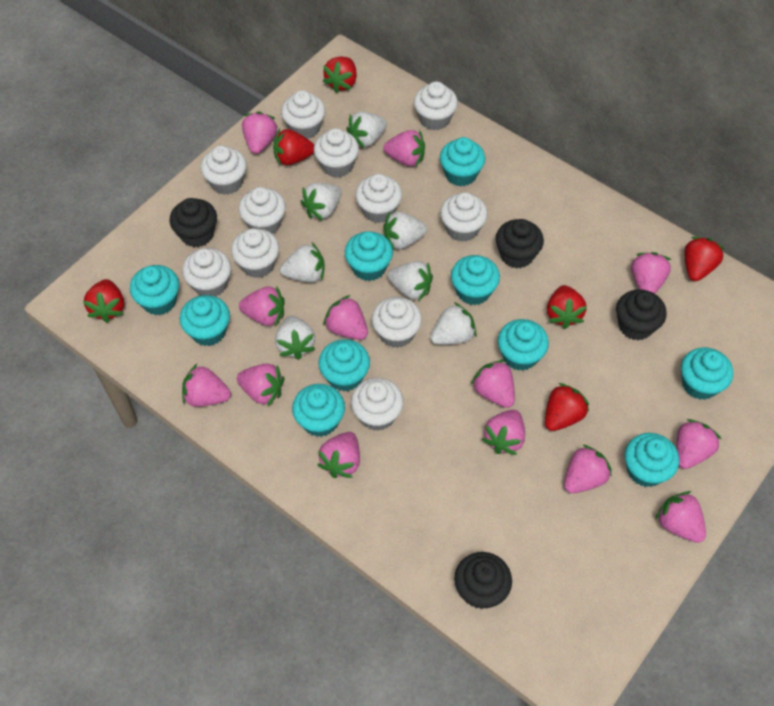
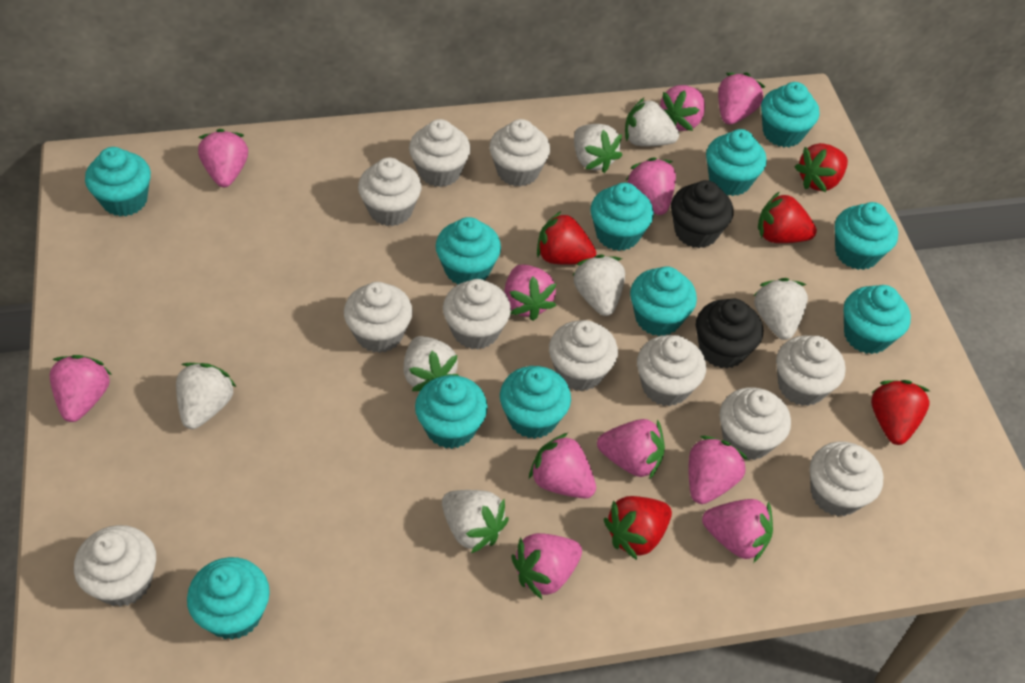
black cupcake: 4 -> 2
pink strawberry: 13 -> 11
red strawberry: 6 -> 5
turquoise cupcake: 10 -> 11

